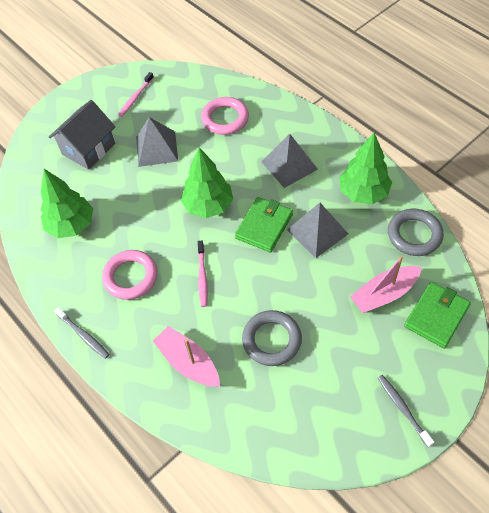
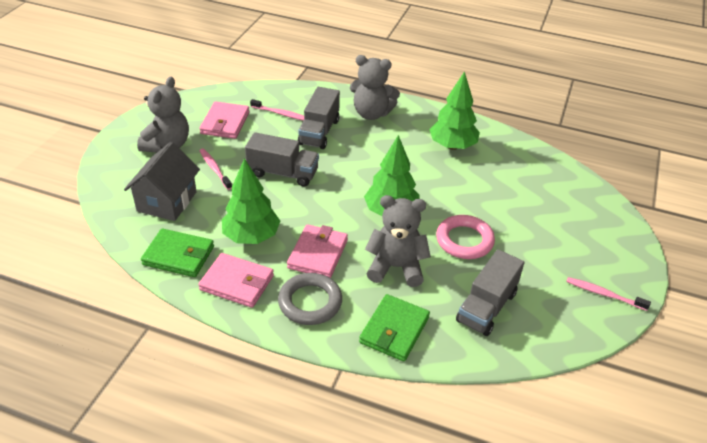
grey pyramid: 3 -> 0
grey ring: 2 -> 1
grey teddy bear: 0 -> 3
grey toothbrush: 2 -> 0
grey truck: 0 -> 3
pink boat: 2 -> 0
pink ring: 2 -> 1
pink toothbrush: 2 -> 3
pink wallet: 0 -> 3

